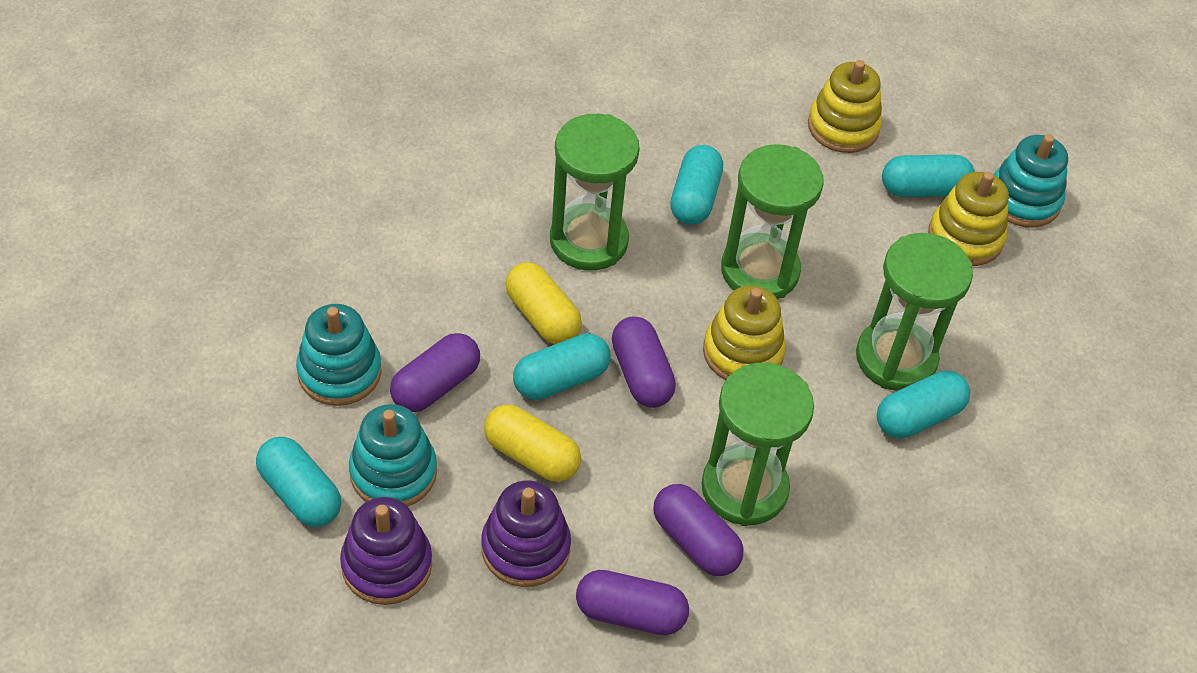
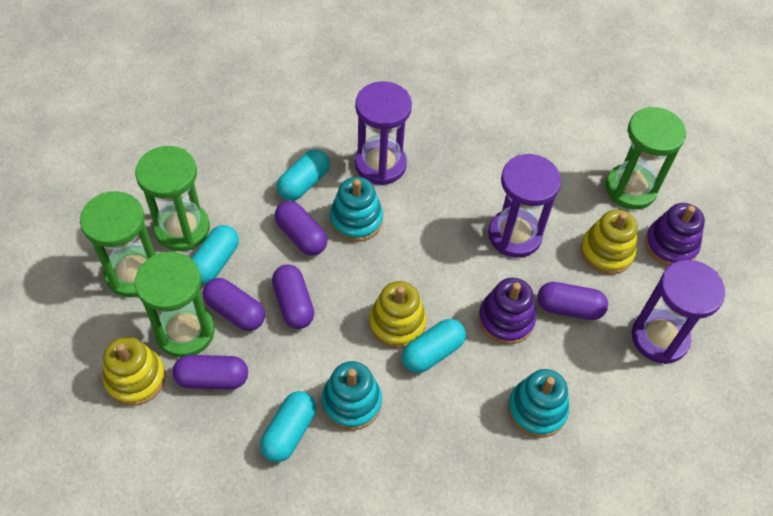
purple capsule: 4 -> 5
purple hourglass: 0 -> 3
turquoise capsule: 5 -> 4
yellow capsule: 2 -> 0

